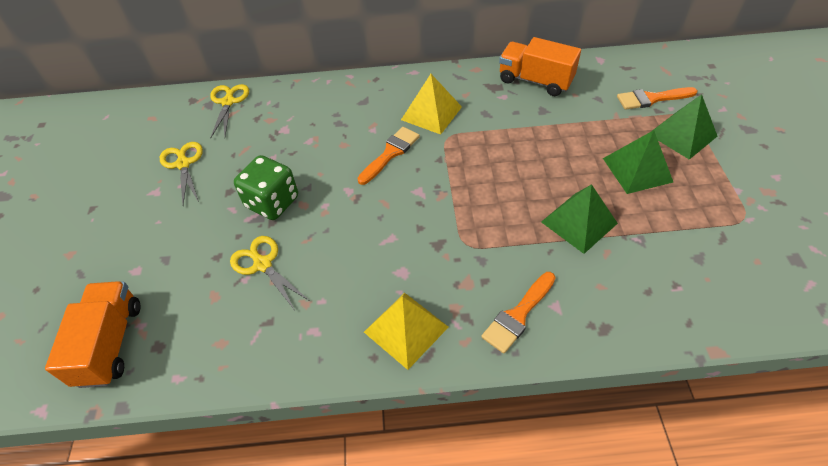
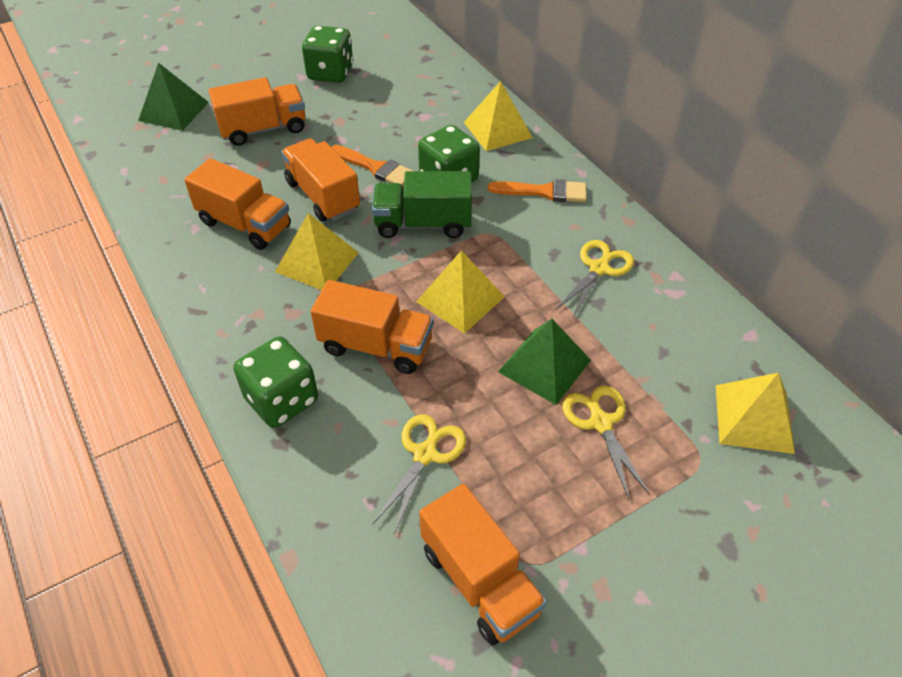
green dice: 1 -> 3
green pyramid: 3 -> 2
green truck: 0 -> 1
orange brush: 3 -> 2
orange truck: 2 -> 5
yellow pyramid: 2 -> 4

